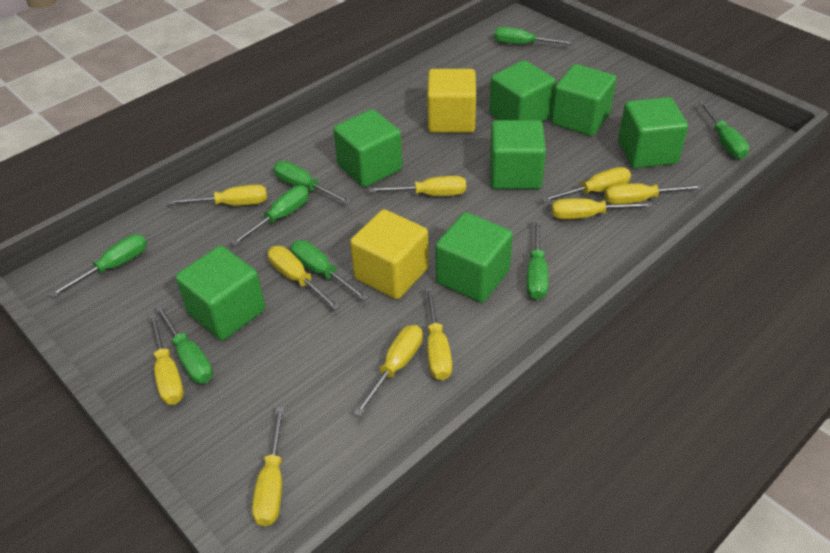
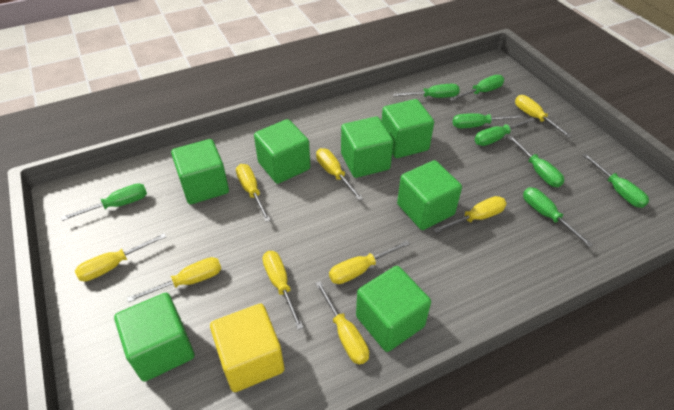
yellow cube: 2 -> 1
yellow screwdriver: 10 -> 9

